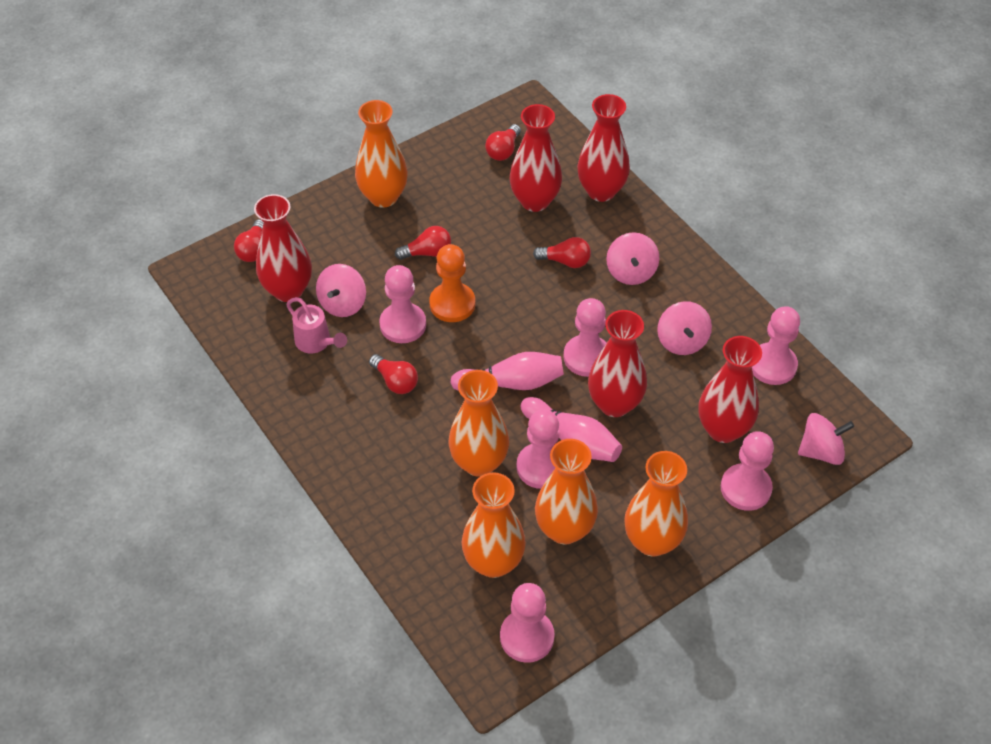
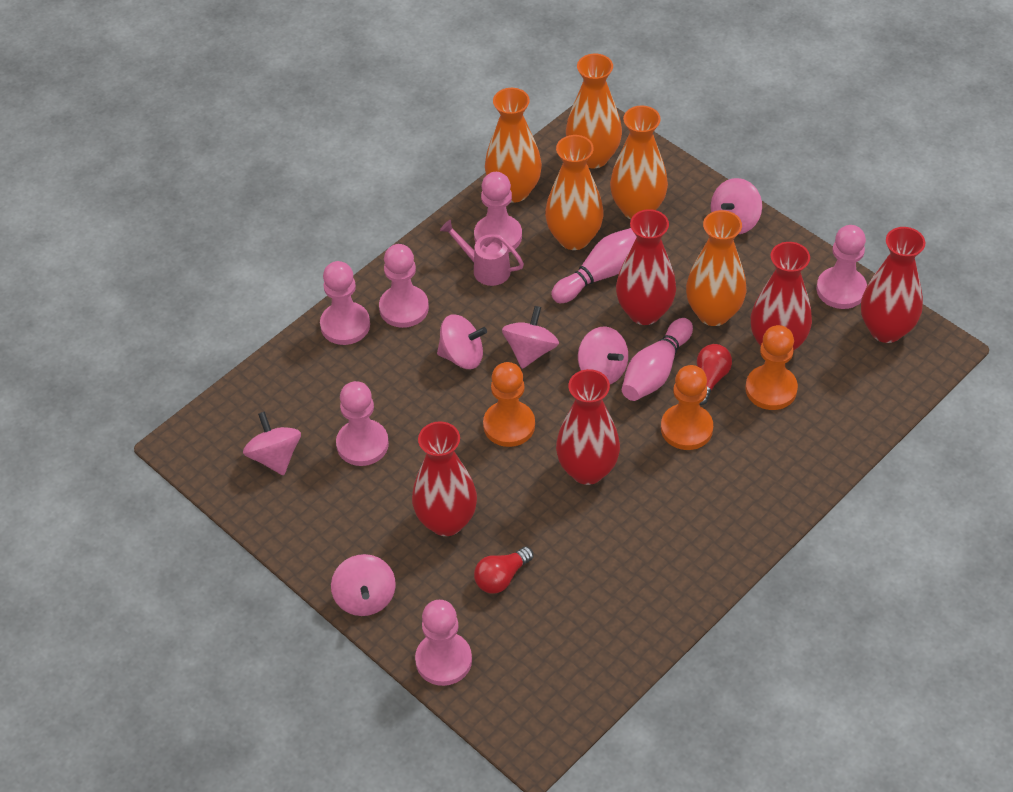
orange pawn: 1 -> 3
pink spinning top: 4 -> 6
red light bulb: 5 -> 2

